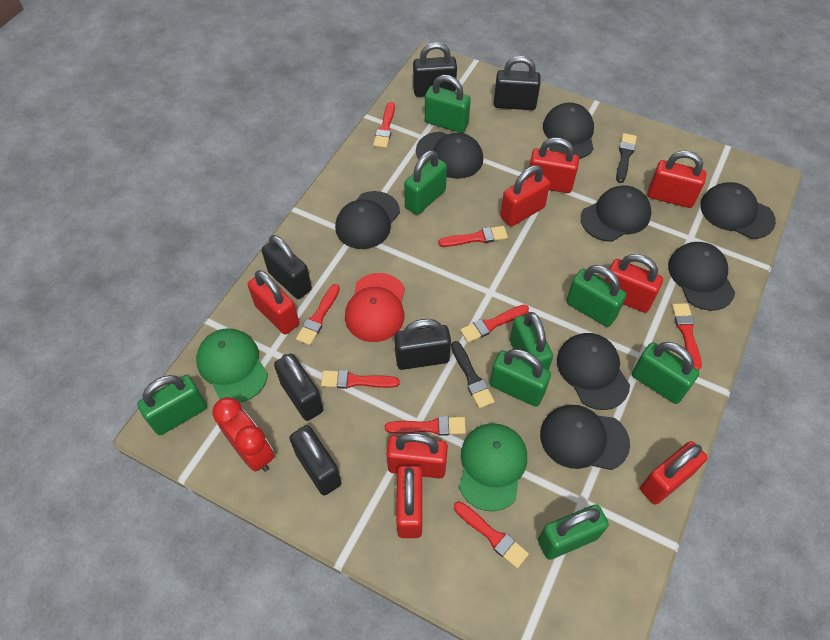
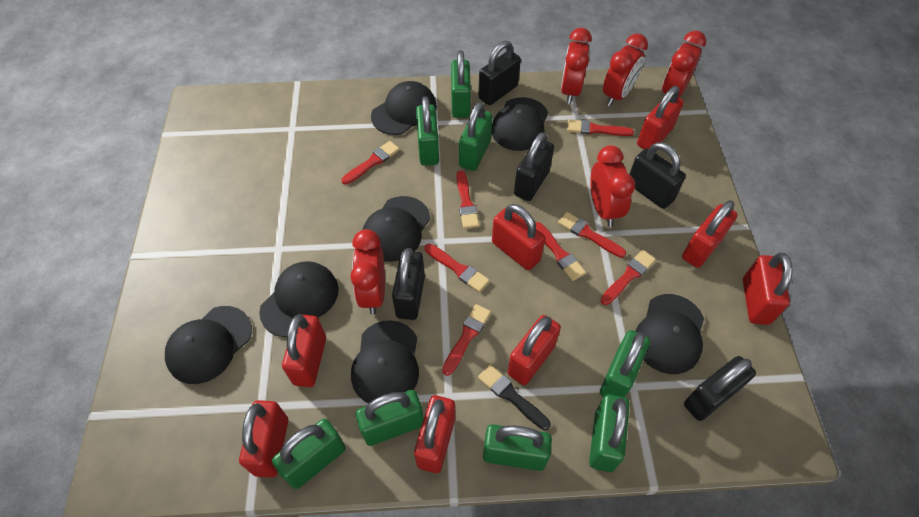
black brush: 2 -> 1
black cap: 8 -> 7
black padlock: 6 -> 5
green cap: 2 -> 0
red cap: 1 -> 0
red clock: 1 -> 5

